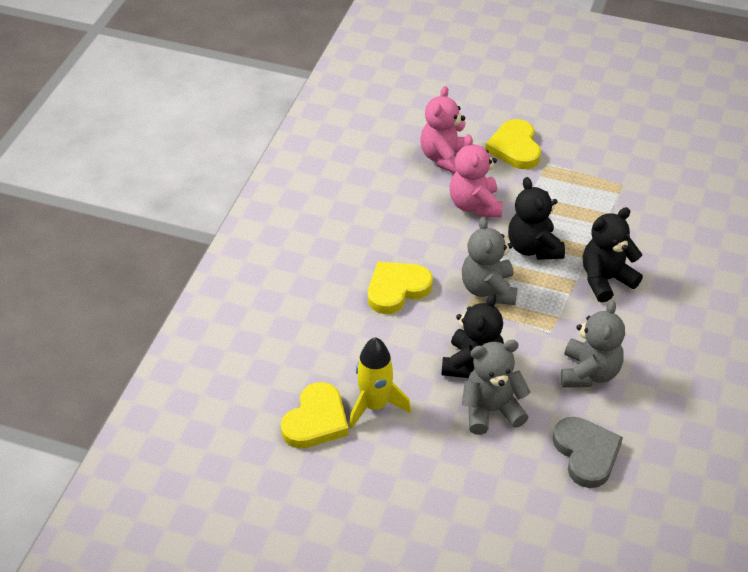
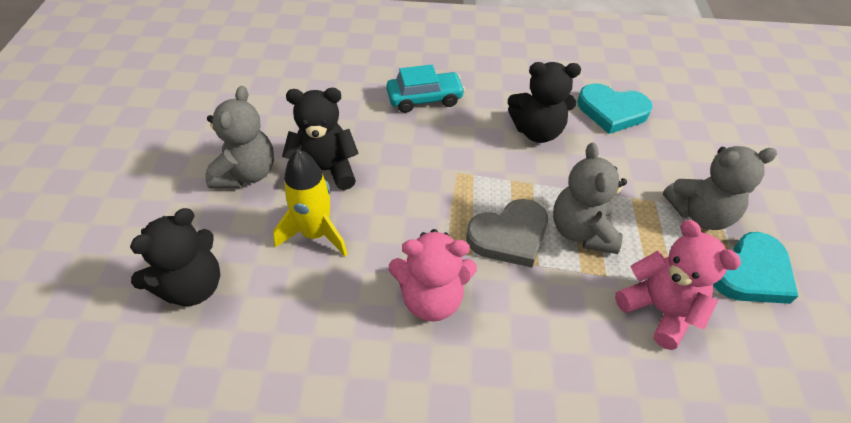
turquoise car: 0 -> 1
turquoise heart: 0 -> 2
yellow heart: 3 -> 0

